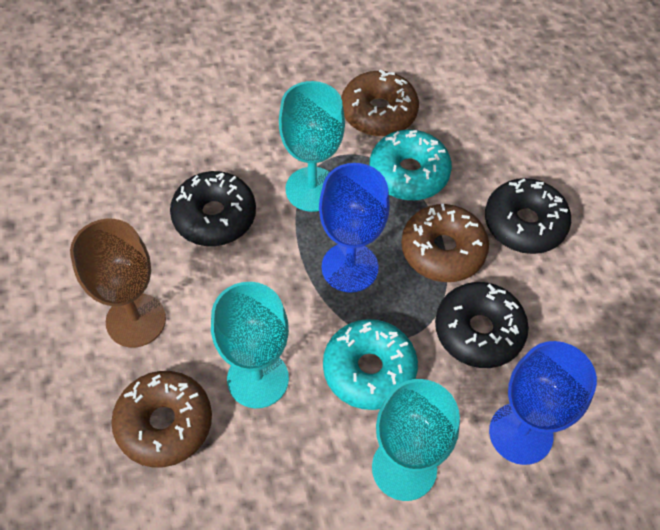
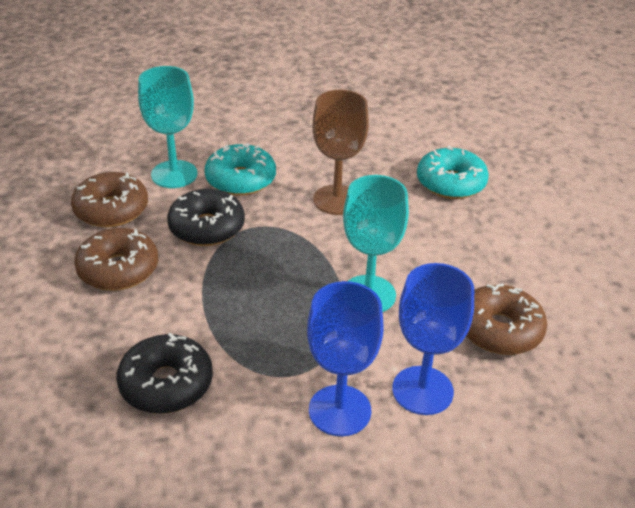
black donut: 3 -> 2
turquoise goblet: 3 -> 2

